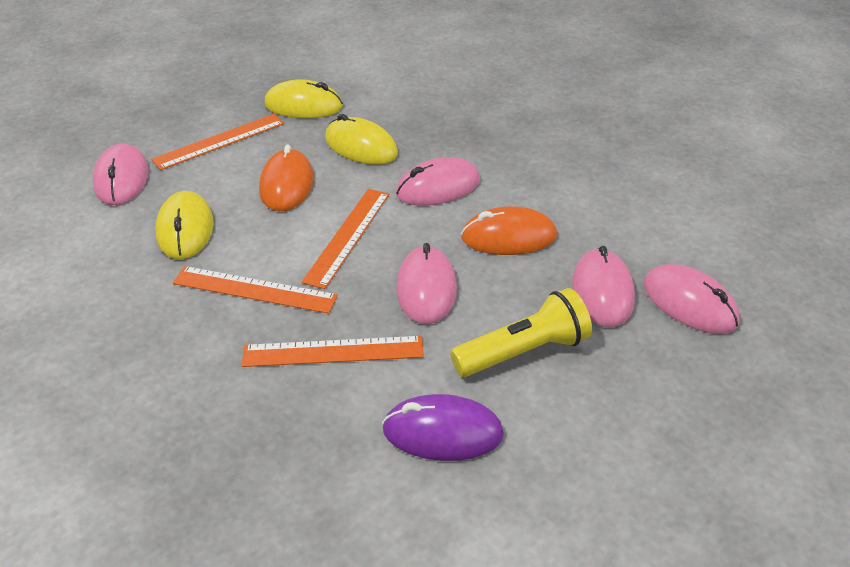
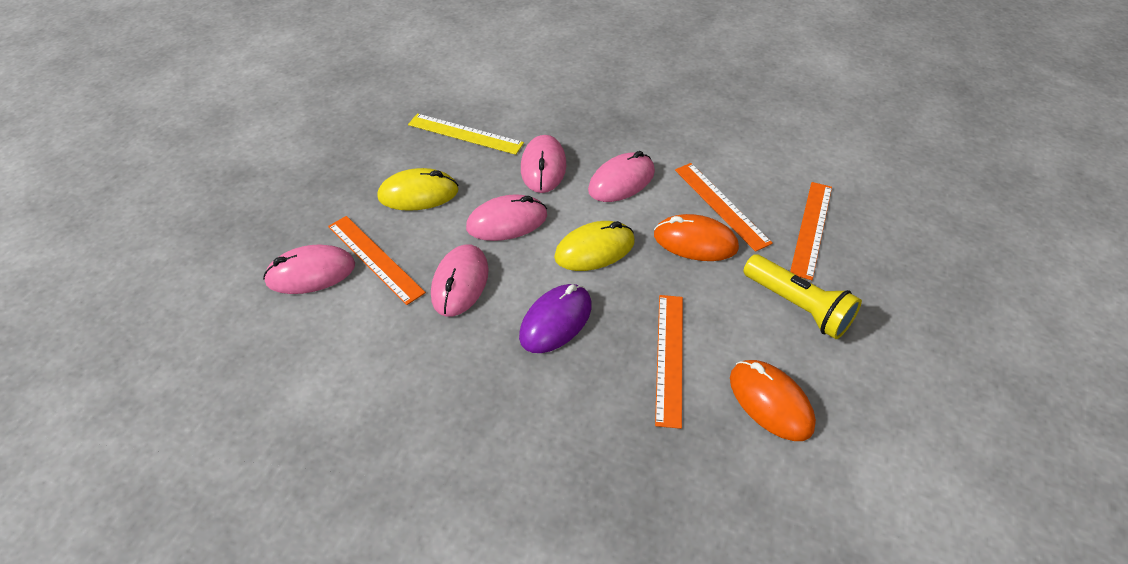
yellow mouse: 3 -> 2
yellow ruler: 0 -> 1

